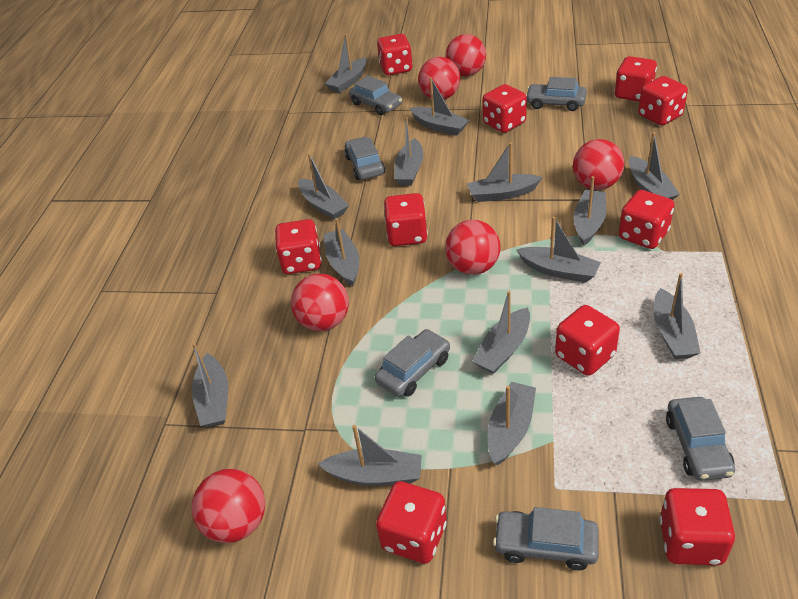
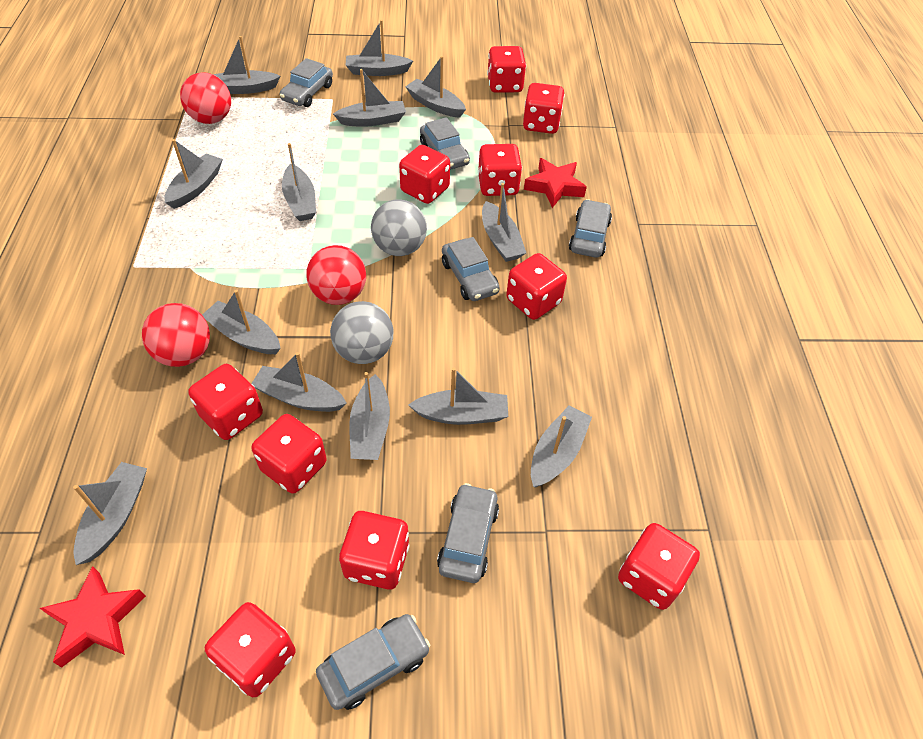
grey ball: 0 -> 2
grey boat: 14 -> 13
red ball: 6 -> 3
red star: 0 -> 2

